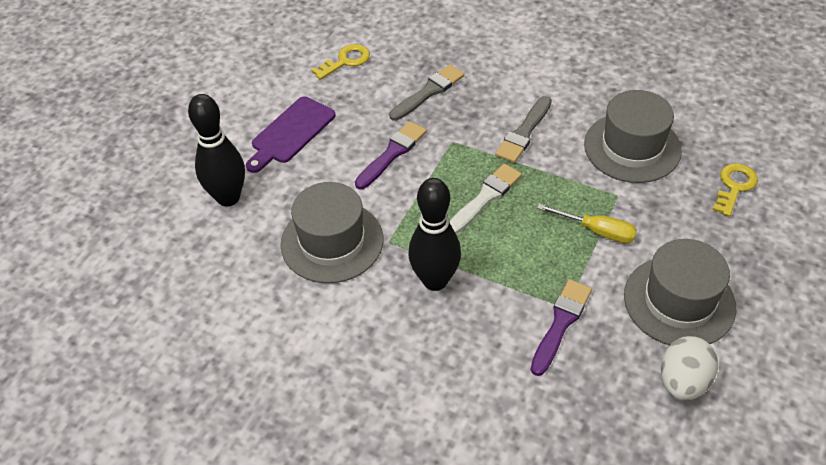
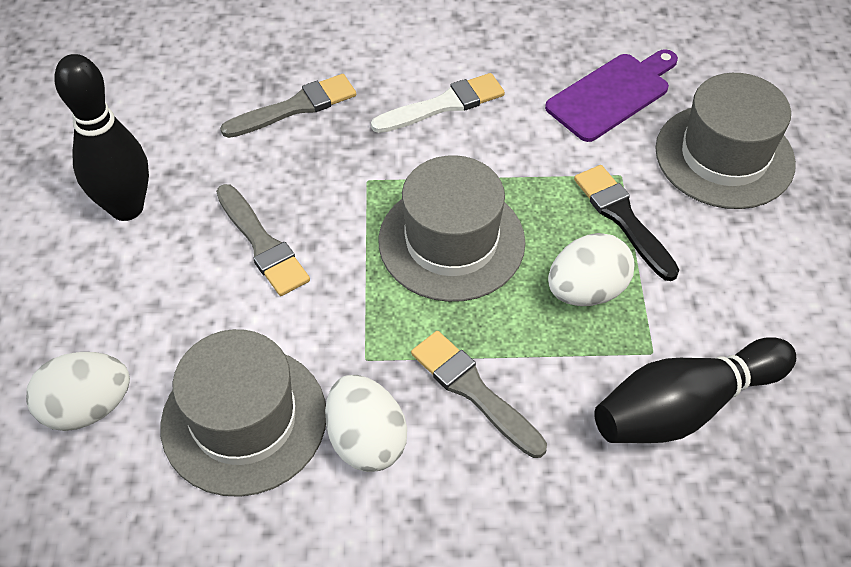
black brush: 0 -> 1
grey brush: 2 -> 3
purple brush: 2 -> 0
white egg: 1 -> 3
yellow key: 2 -> 0
yellow screwdriver: 1 -> 0

